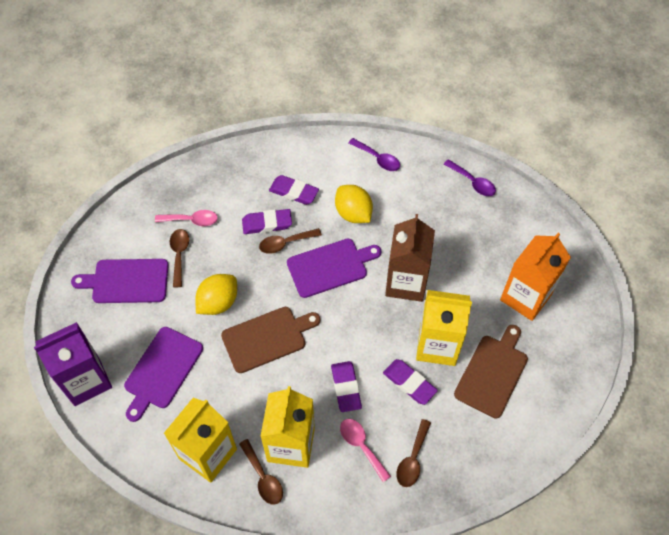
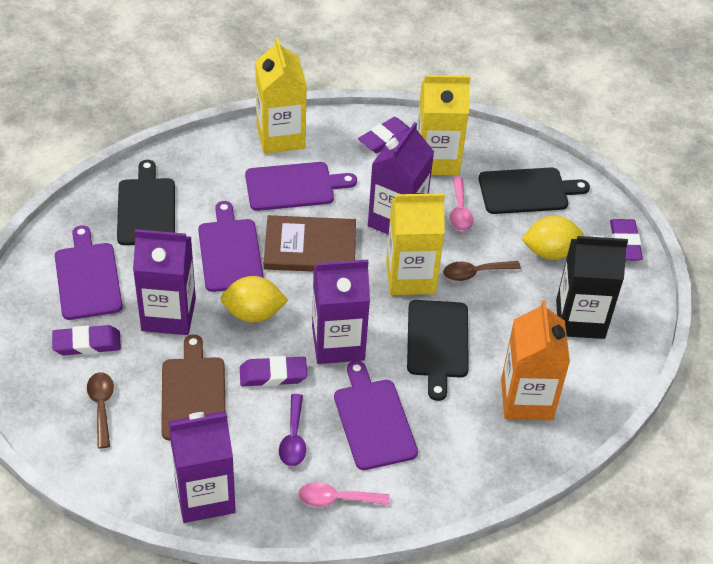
black carton: 0 -> 1
black cutting board: 0 -> 3
brown book: 0 -> 1
brown carton: 1 -> 0
brown cutting board: 2 -> 1
brown spoon: 4 -> 2
purple carton: 1 -> 4
purple cutting board: 3 -> 4
purple spoon: 2 -> 1

